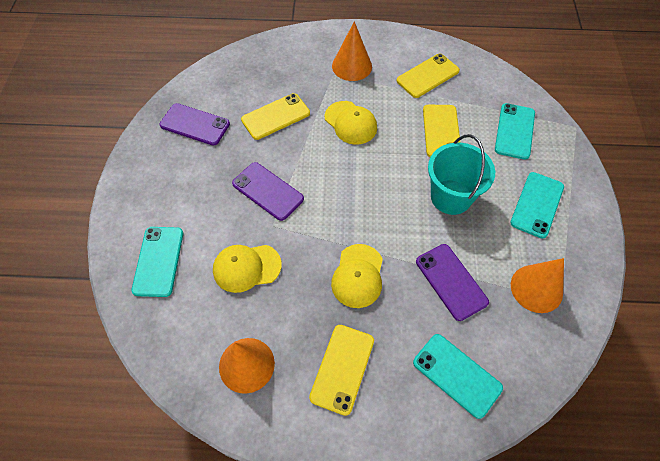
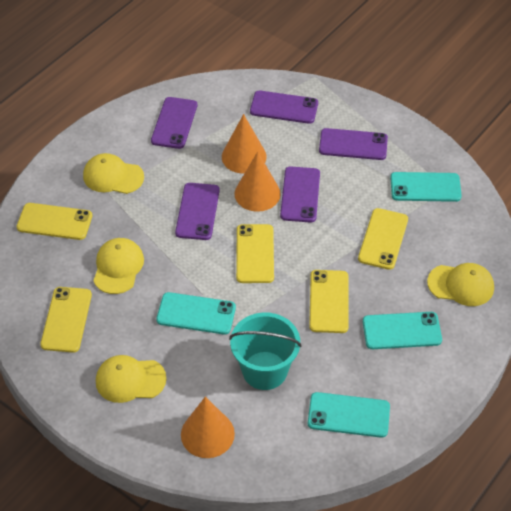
purple phone: 3 -> 5
yellow cap: 3 -> 4
yellow phone: 4 -> 5

